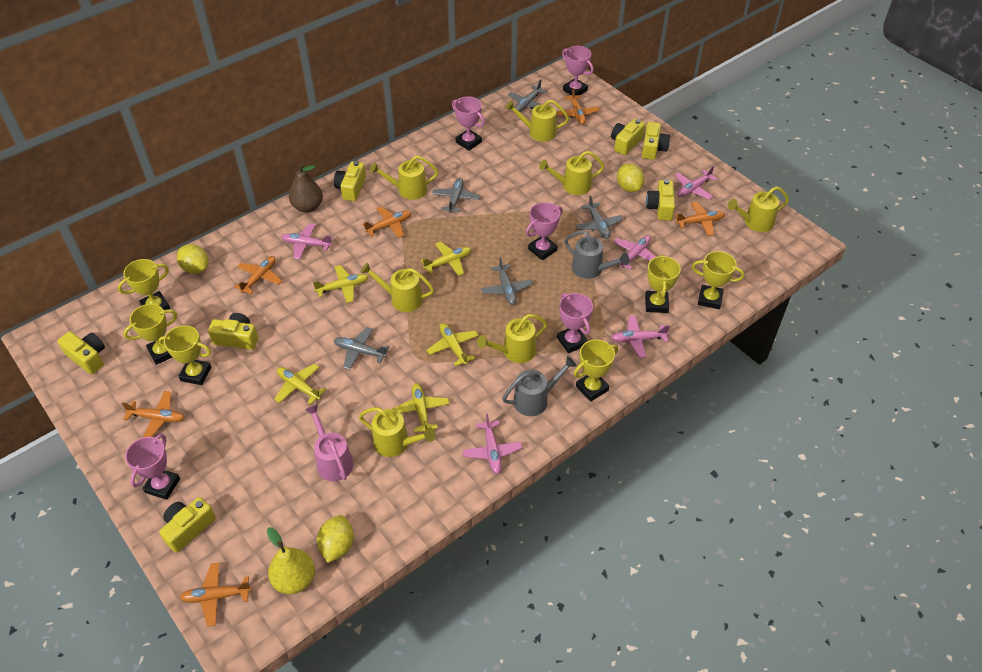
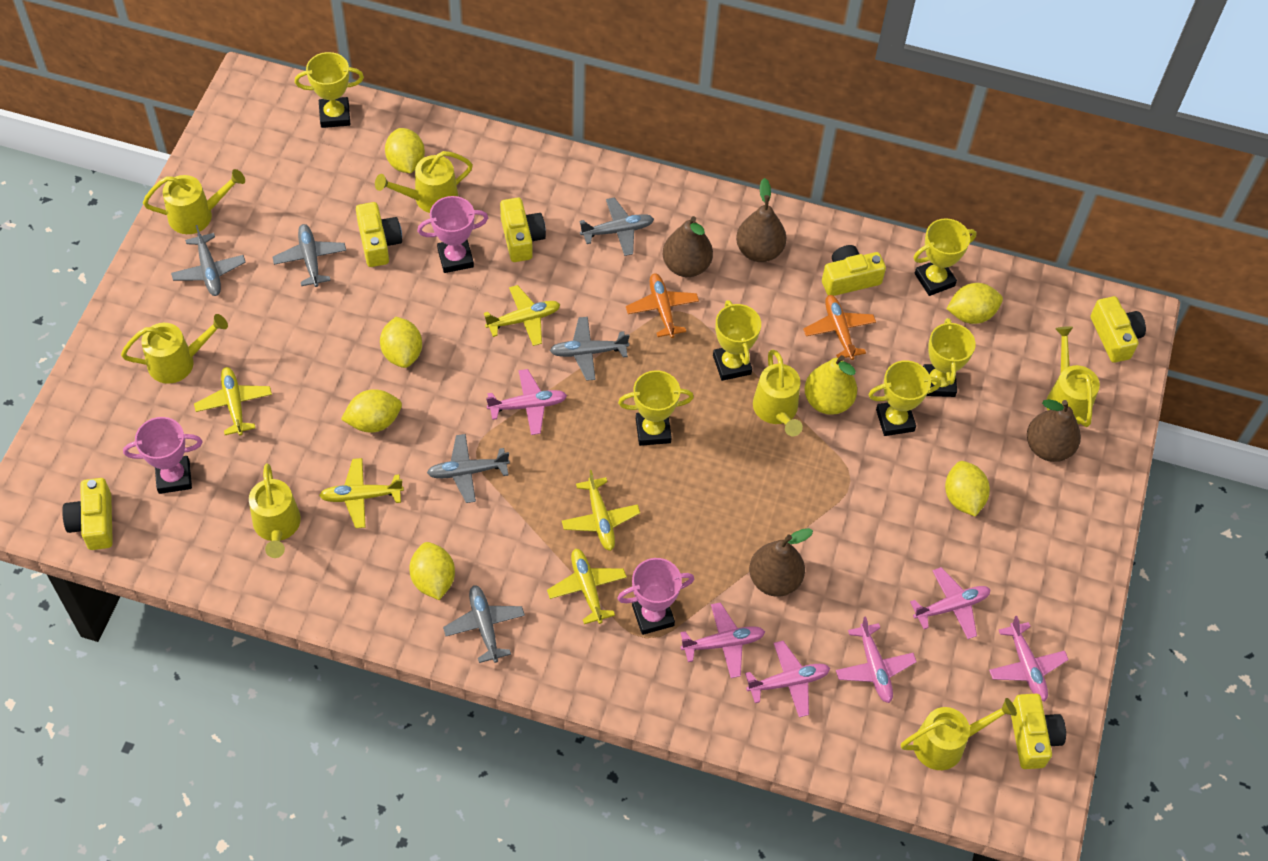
brown pear: 1 -> 4
grey plane: 5 -> 6
grey watering can: 2 -> 0
orange plane: 6 -> 2
pink plane: 5 -> 6
pink trophy: 5 -> 3
pink watering can: 1 -> 0
yellow camera: 7 -> 6
yellow lemon: 3 -> 6

